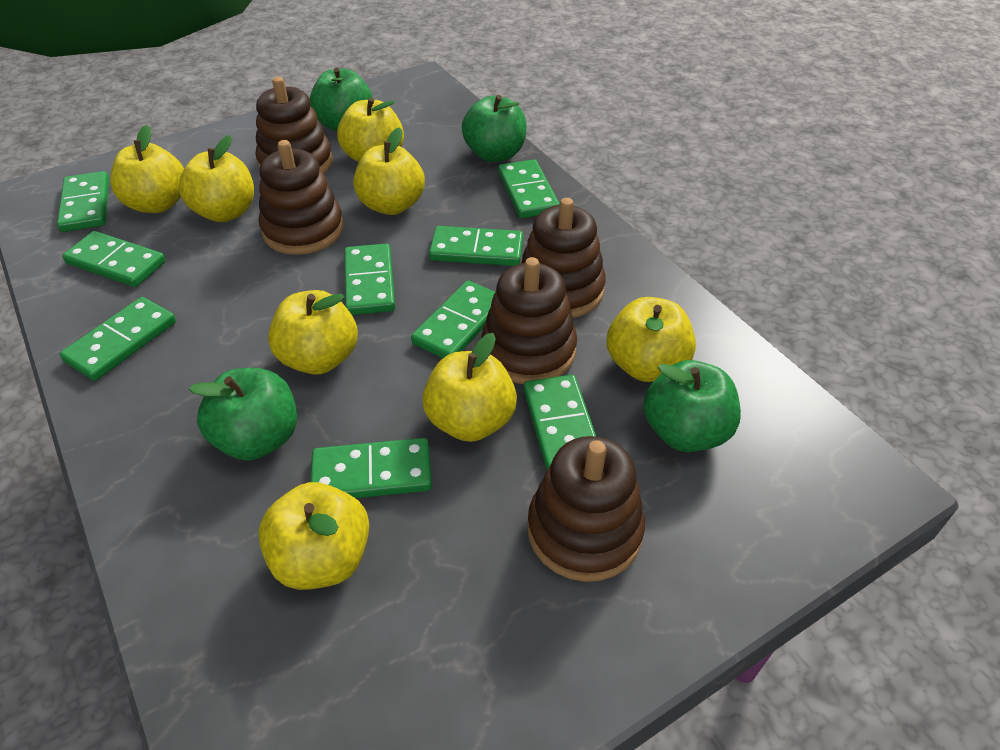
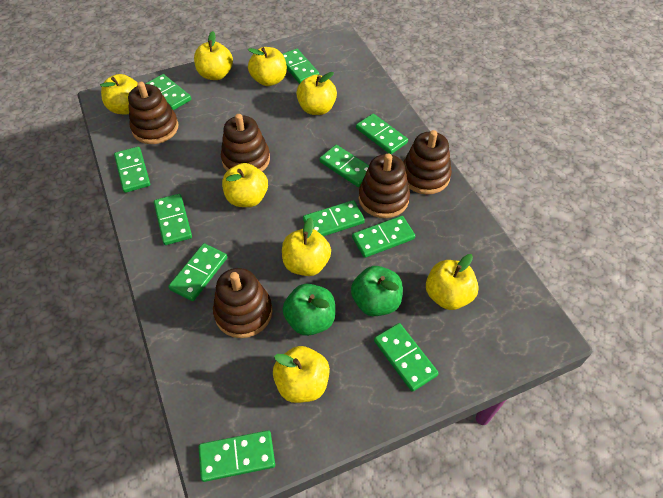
green apple: 4 -> 2
green domino: 9 -> 11

